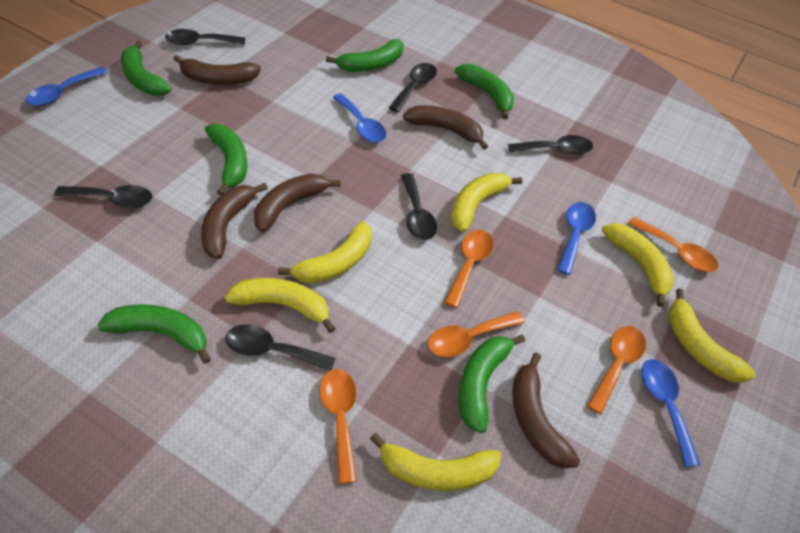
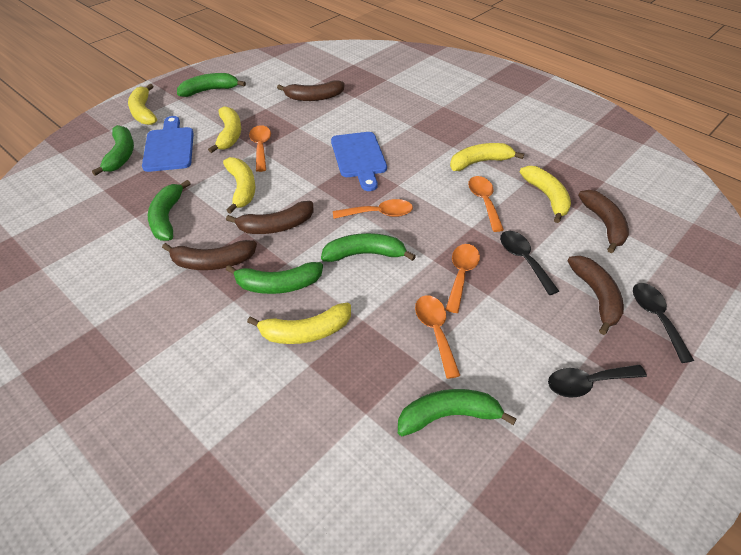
black spoon: 6 -> 3
blue cutting board: 0 -> 2
blue spoon: 4 -> 0

